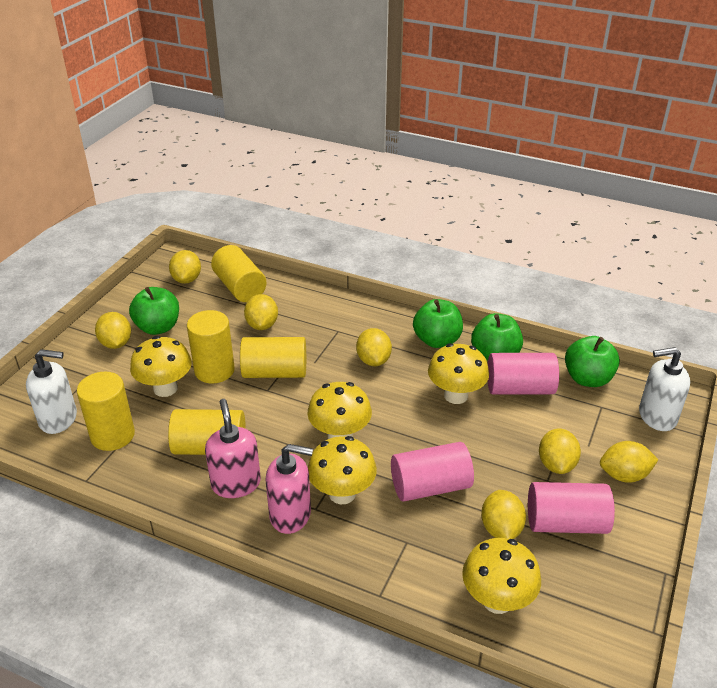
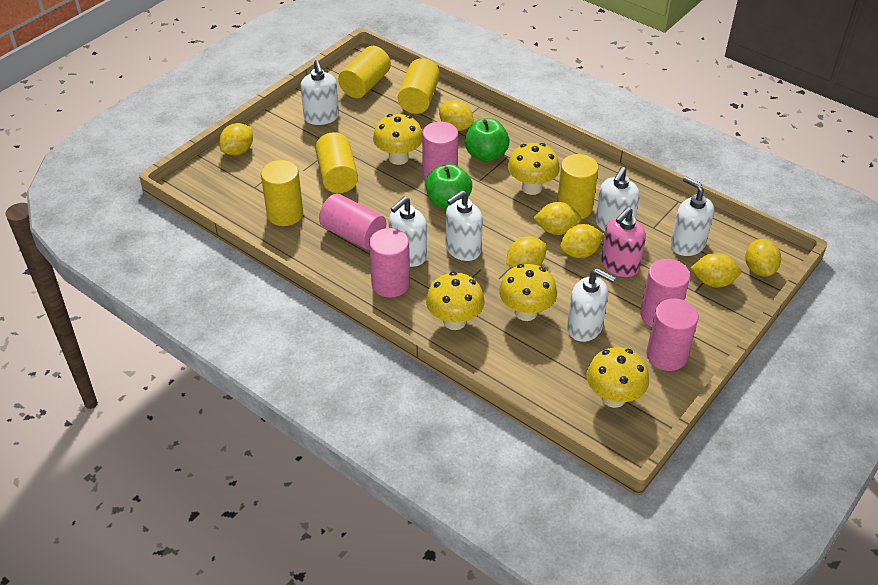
green apple: 4 -> 2
pink cylinder: 3 -> 5
pink soap dispenser: 2 -> 1
white soap dispenser: 2 -> 6

